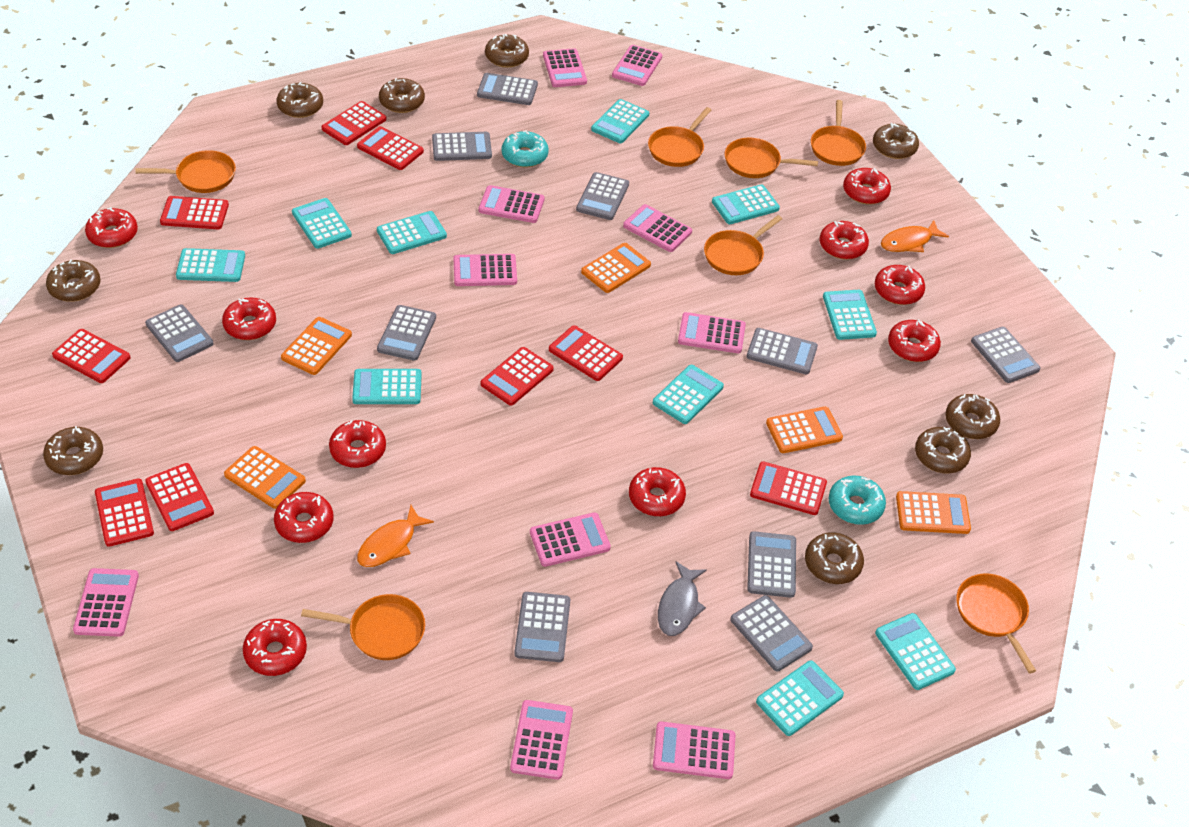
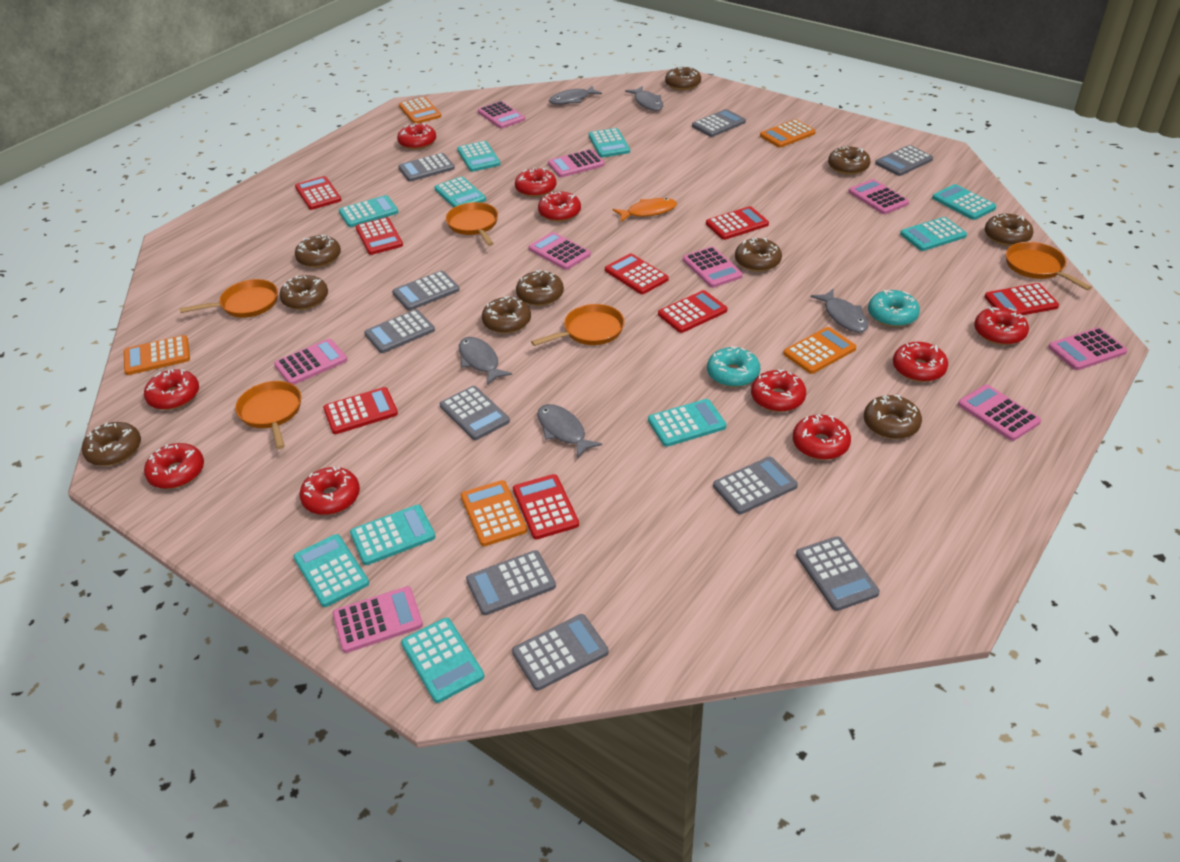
brown donut: 9 -> 10
grey fish: 1 -> 5
orange fish: 2 -> 1
orange pan: 7 -> 5
pink calculator: 10 -> 9
red calculator: 9 -> 8

